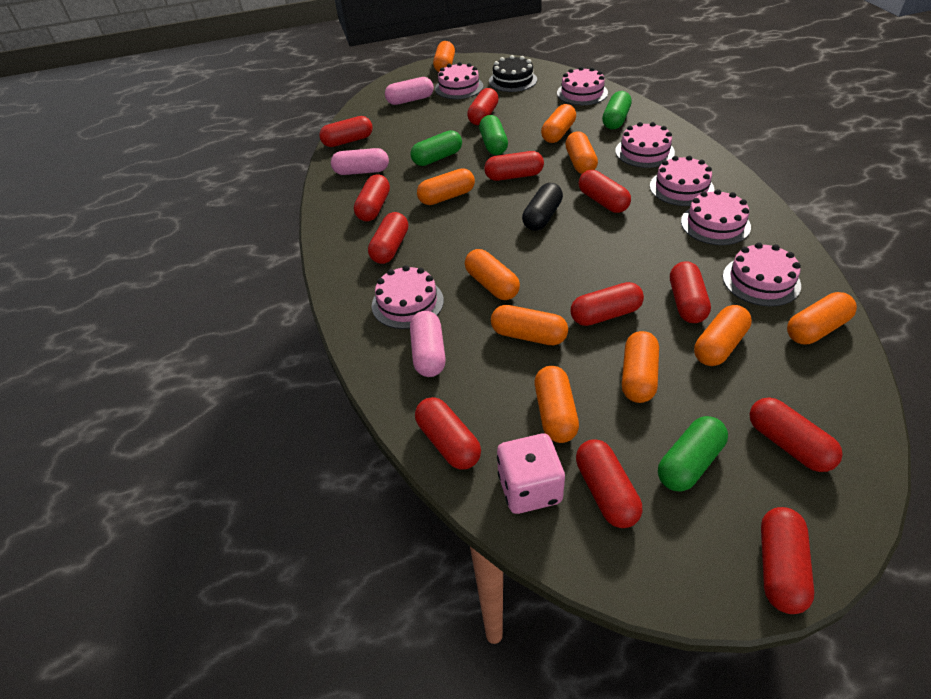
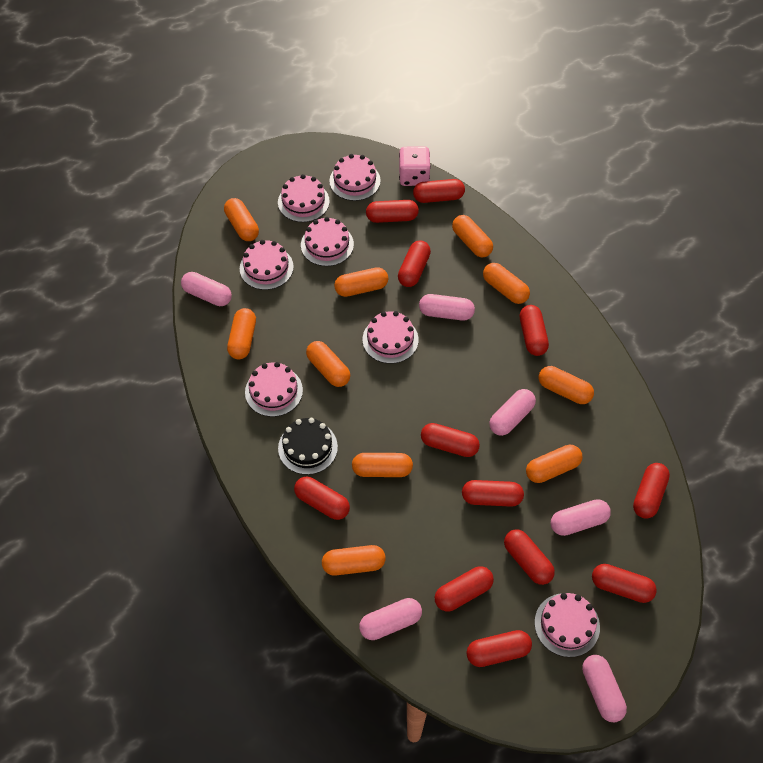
black capsule: 1 -> 0
green capsule: 4 -> 0
pink capsule: 3 -> 6

